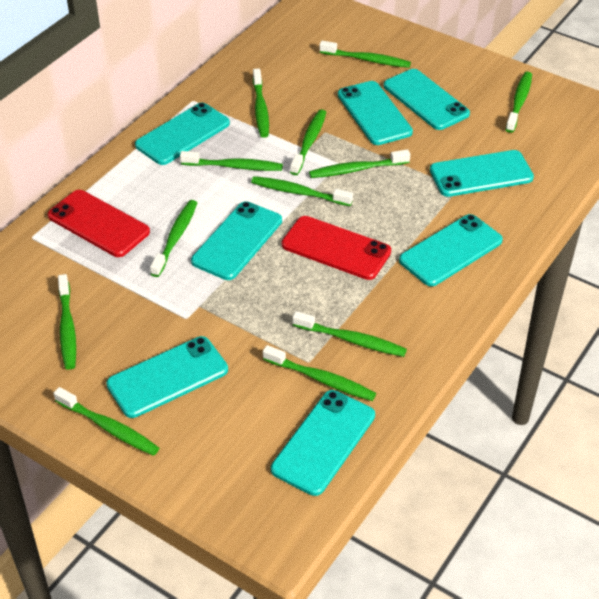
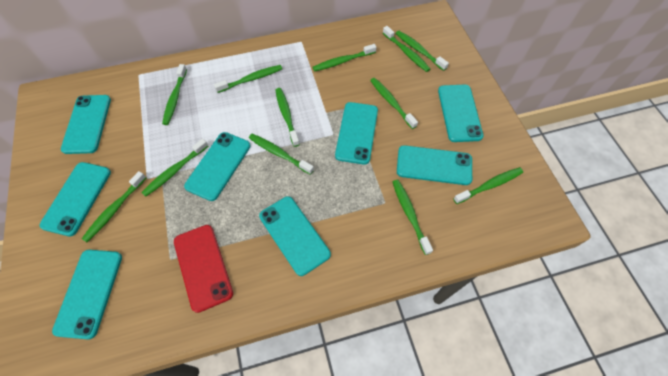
red phone: 2 -> 1

